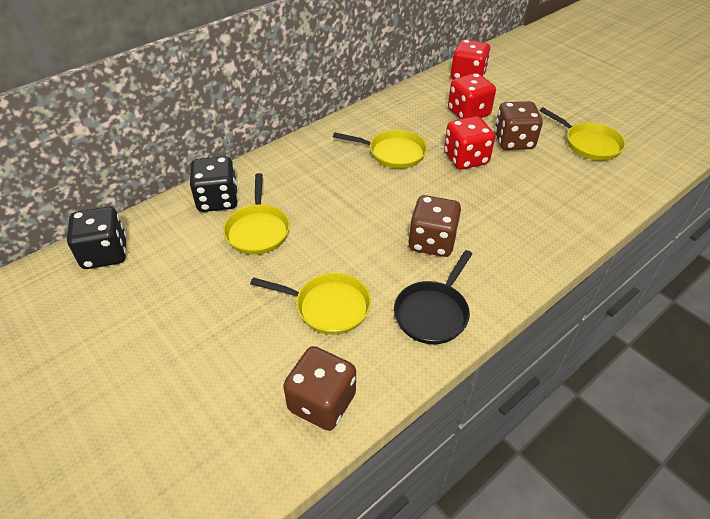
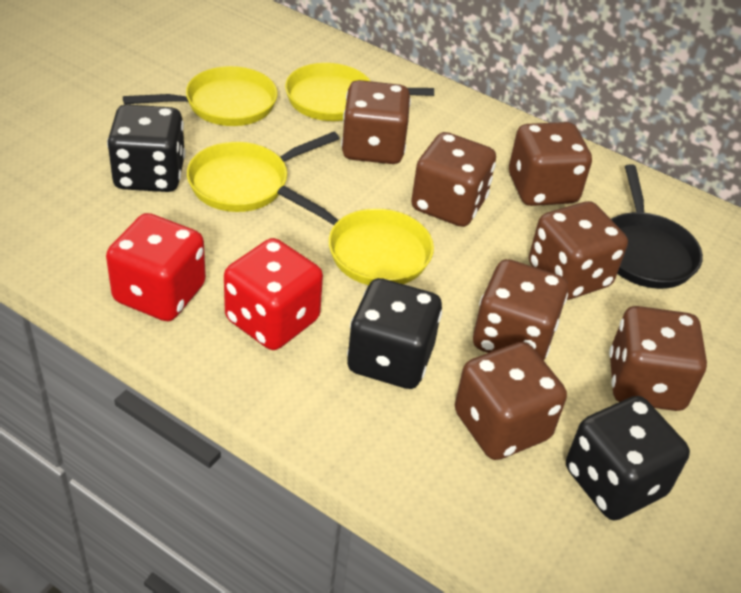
black dice: 2 -> 3
brown dice: 3 -> 7
red dice: 3 -> 2

